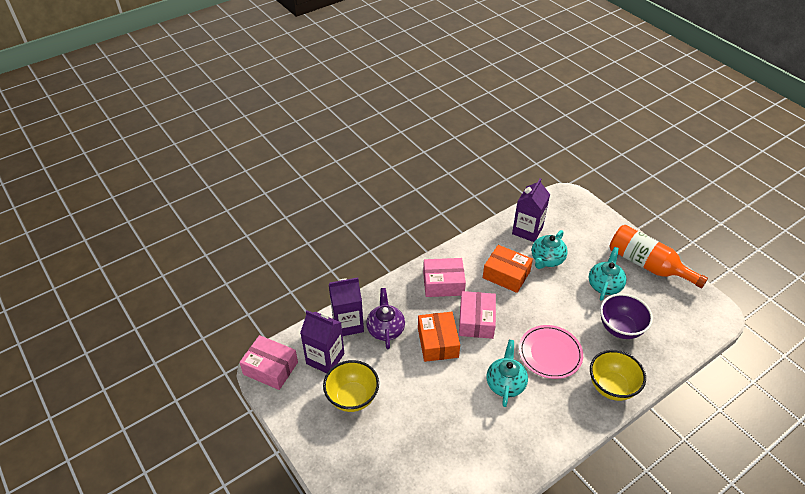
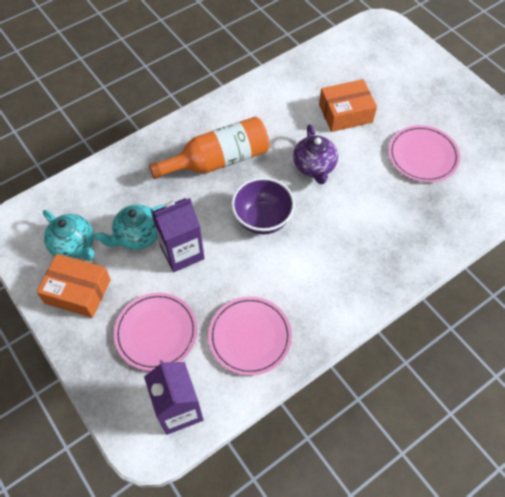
pink box: 3 -> 0
pink plate: 1 -> 3
purple carton: 3 -> 2
turquoise teapot: 3 -> 2
yellow bowl: 2 -> 0

